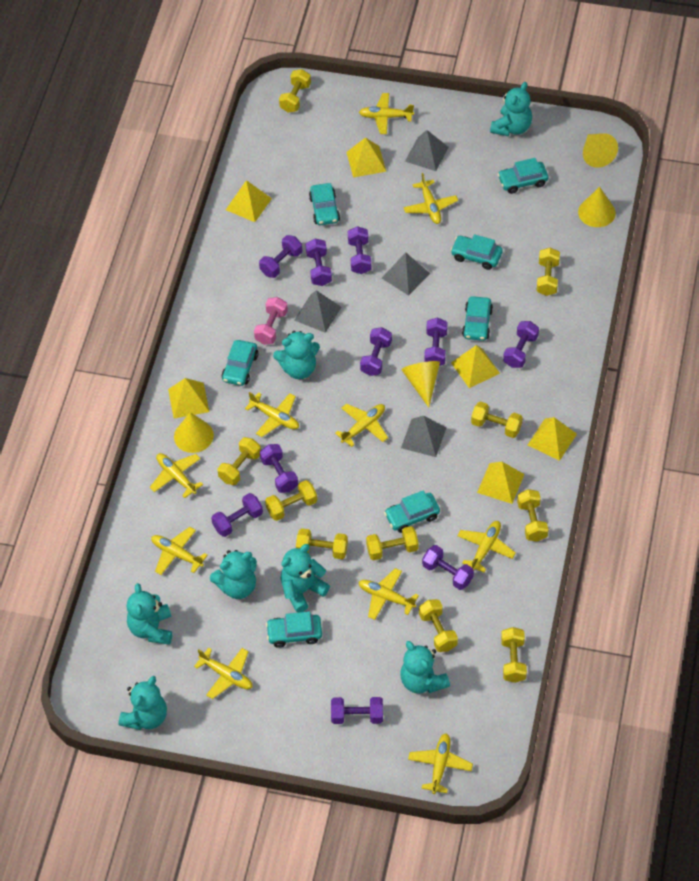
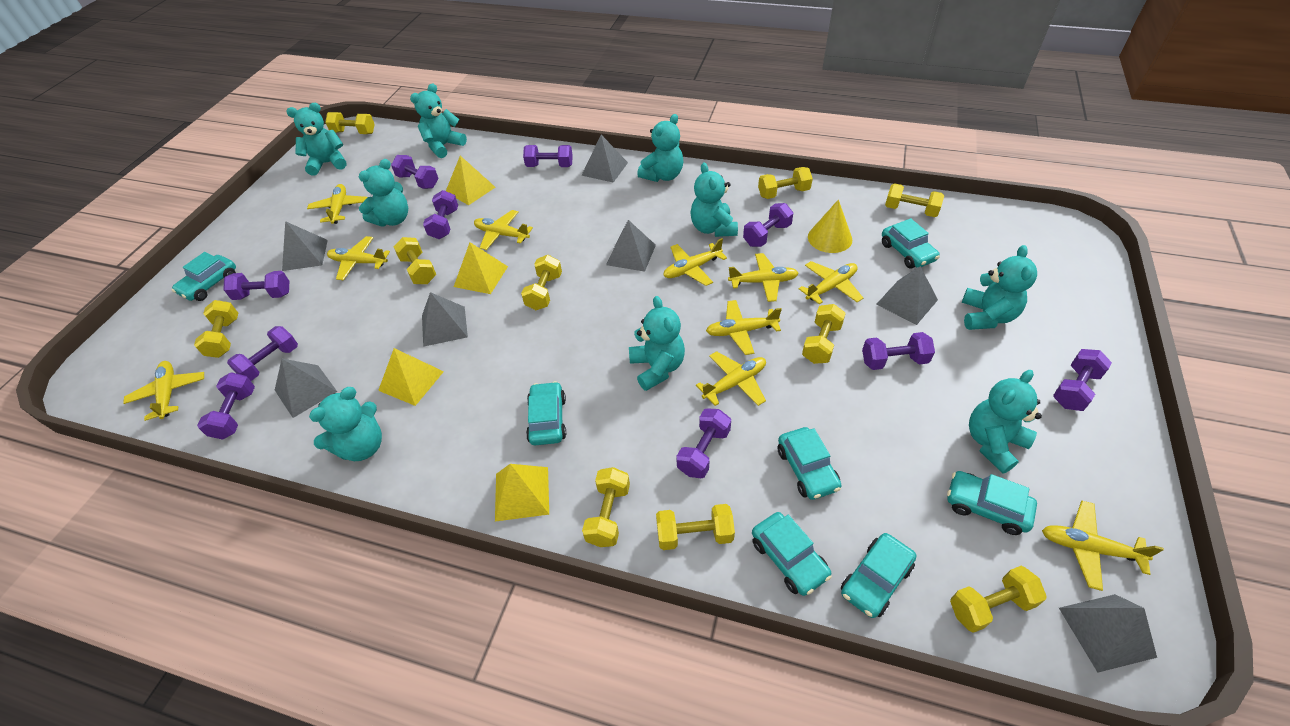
grey pyramid: 4 -> 7
pink dumbbell: 1 -> 0
turquoise teddy bear: 7 -> 9
yellow cone: 4 -> 1
yellow pyramid: 6 -> 4

